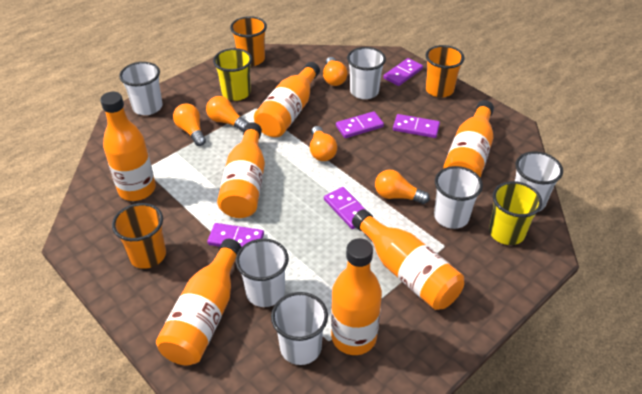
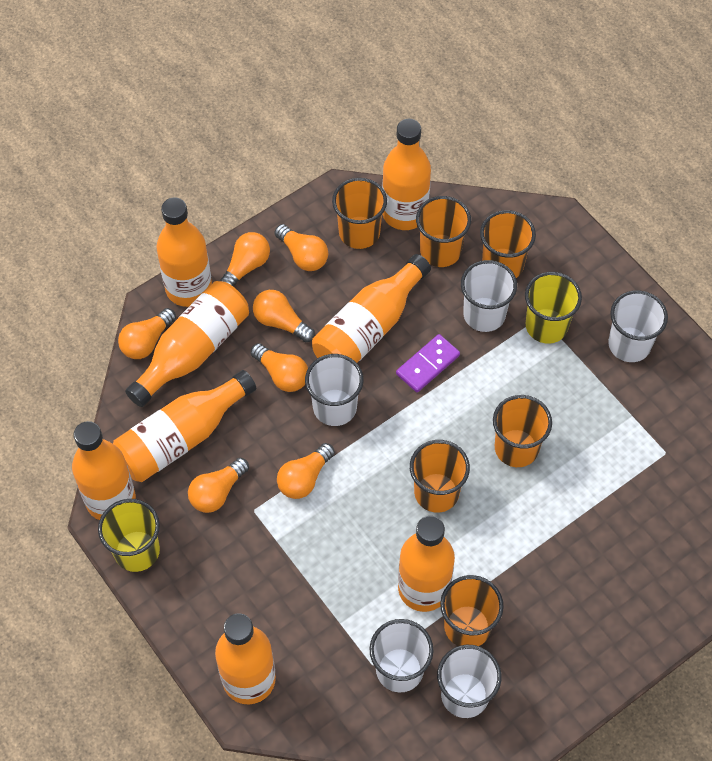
orange bottle: 7 -> 8
orange cup: 3 -> 6
orange light bulb: 5 -> 7
purple domino: 5 -> 1
white cup: 6 -> 5

